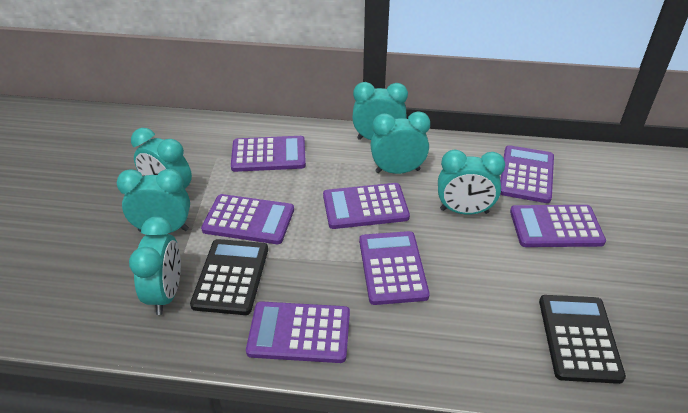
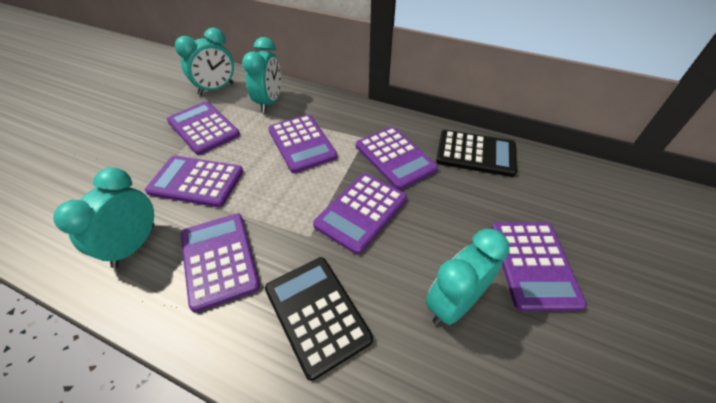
turquoise clock: 6 -> 4

